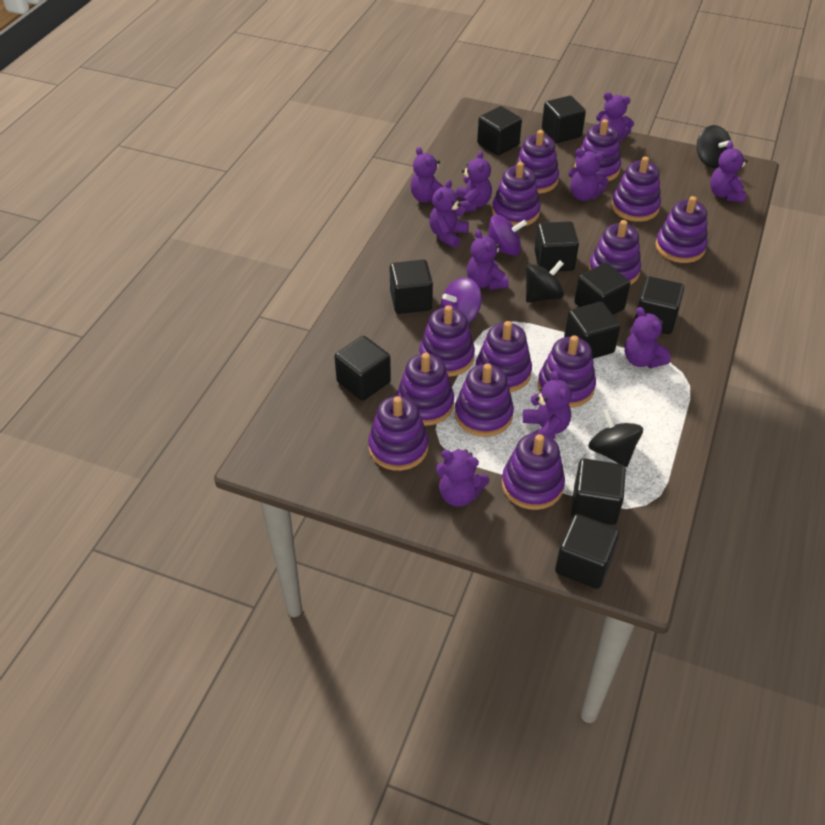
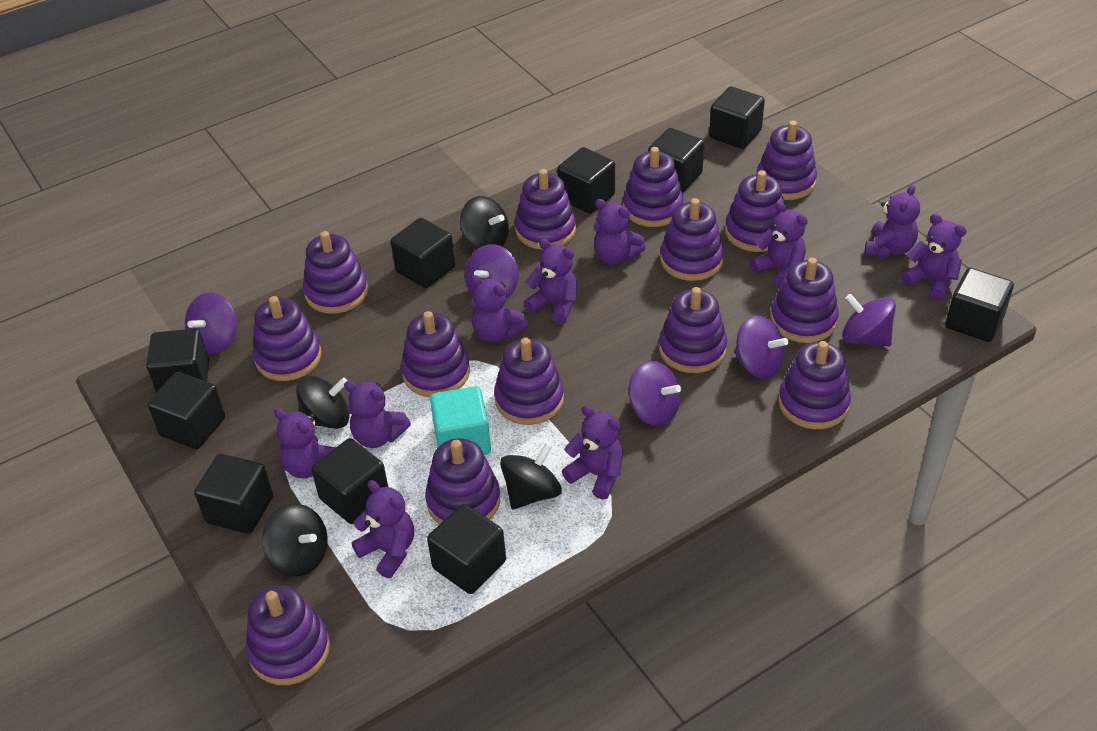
black spinning top: 3 -> 4
purple spinning top: 2 -> 5
purple stacking toy: 13 -> 14
turquoise cube: 0 -> 1

